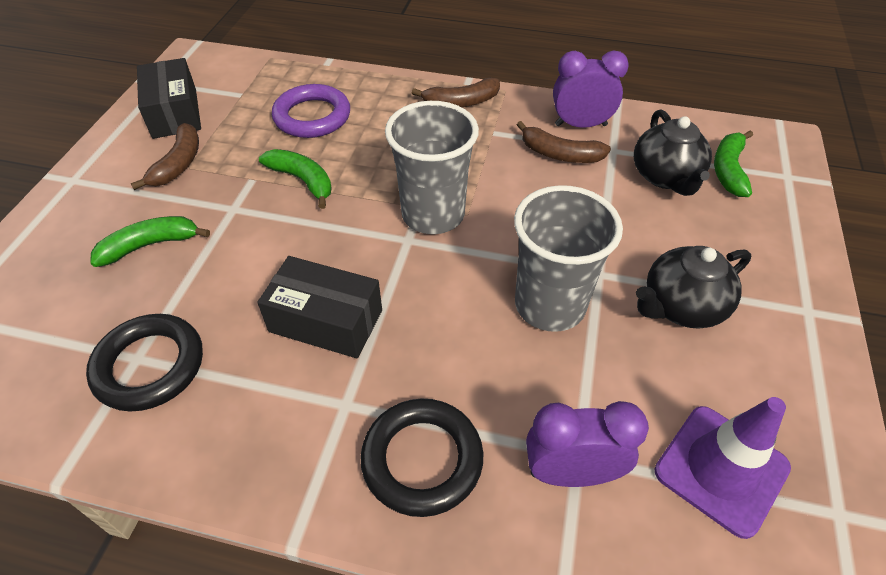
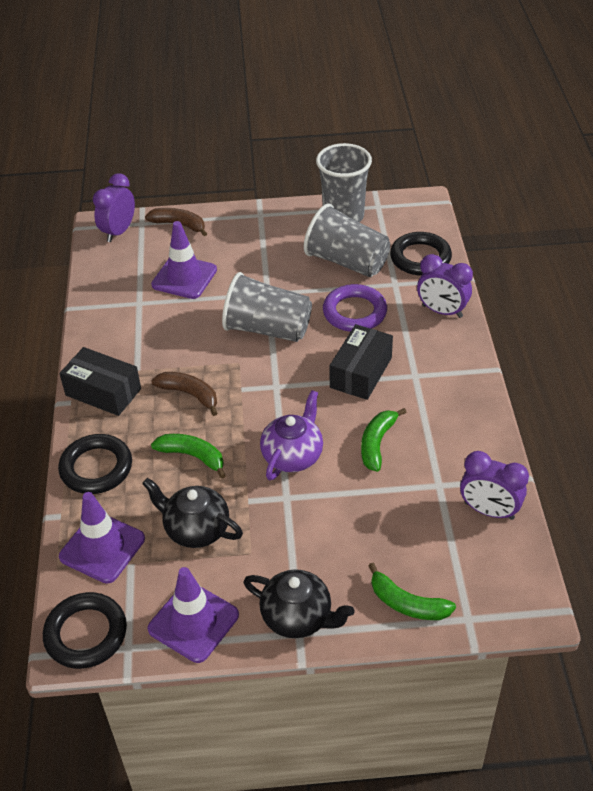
black ring: 2 -> 3
brown banana: 3 -> 2
grey cup: 2 -> 3
purple clock: 2 -> 3
purple teapot: 0 -> 1
purple traffic cone: 1 -> 3

